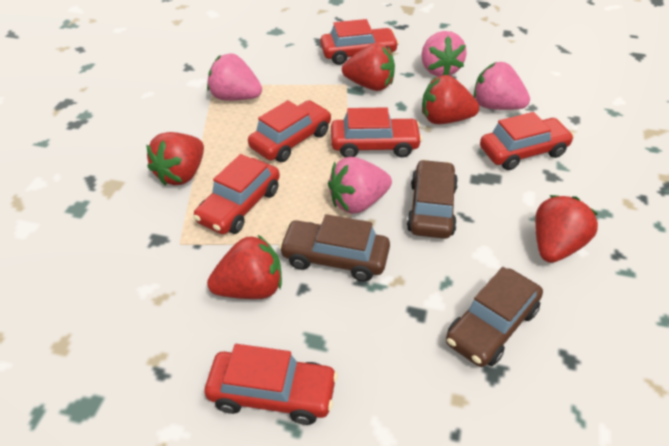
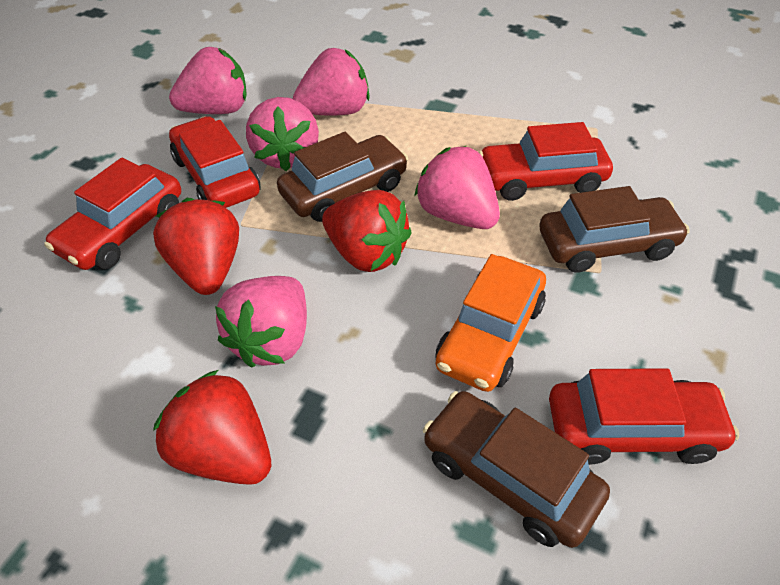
orange car: 0 -> 1
pink strawberry: 4 -> 5
red car: 6 -> 4
red strawberry: 5 -> 3

